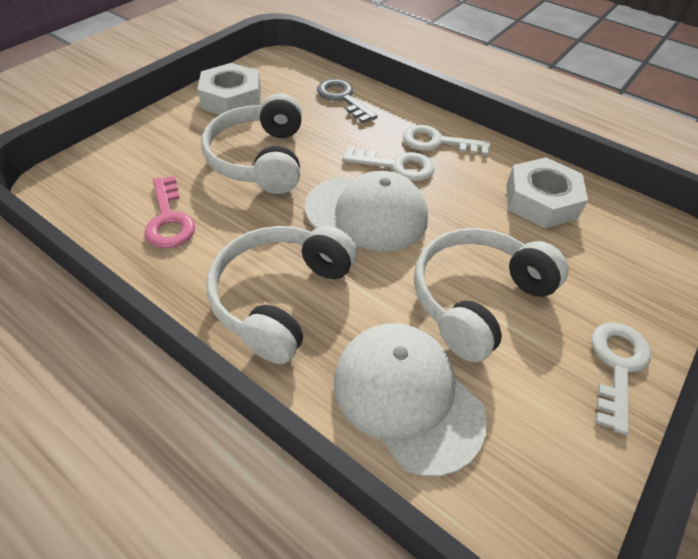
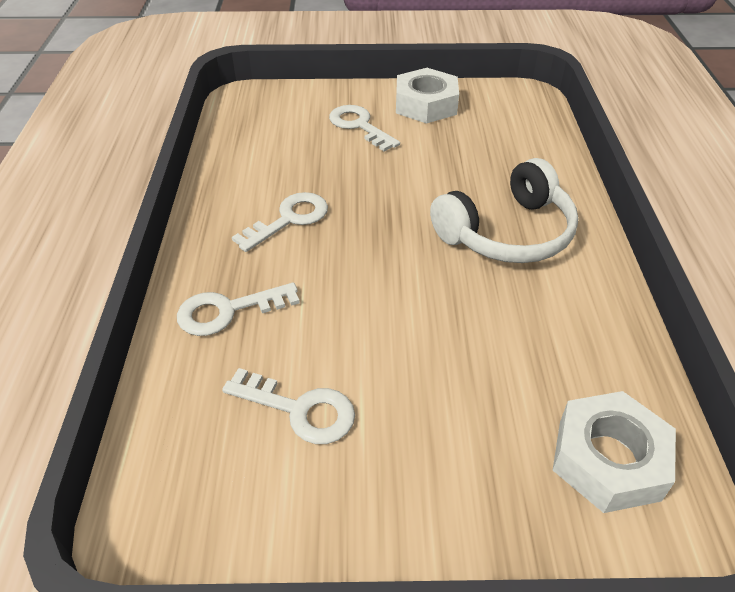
grey key: 1 -> 0
pink key: 1 -> 0
white cap: 2 -> 0
white headphones: 3 -> 1
white key: 3 -> 4

